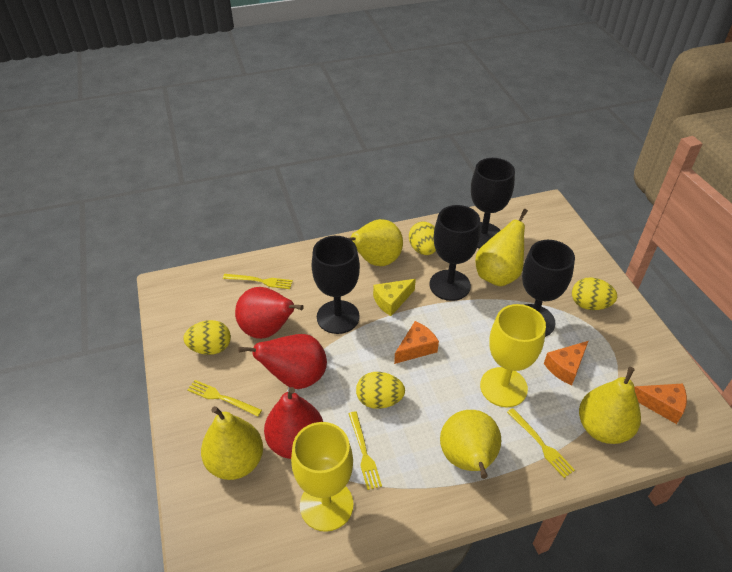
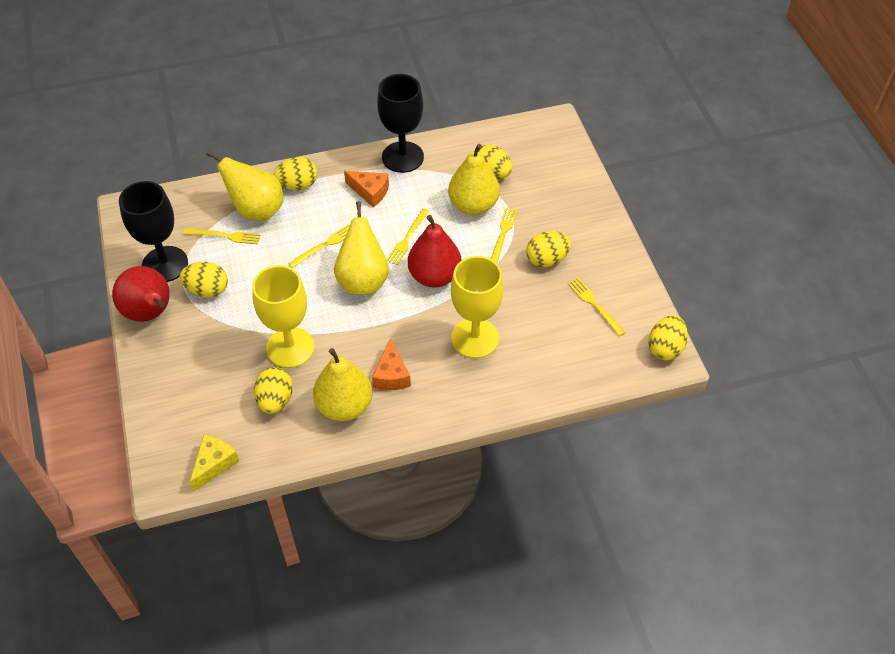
black goblet: 4 -> 2
orange cheese: 3 -> 2
red pear: 3 -> 2
yellow egg: 4 -> 6
yellow fork: 4 -> 5
yellow pear: 5 -> 4

